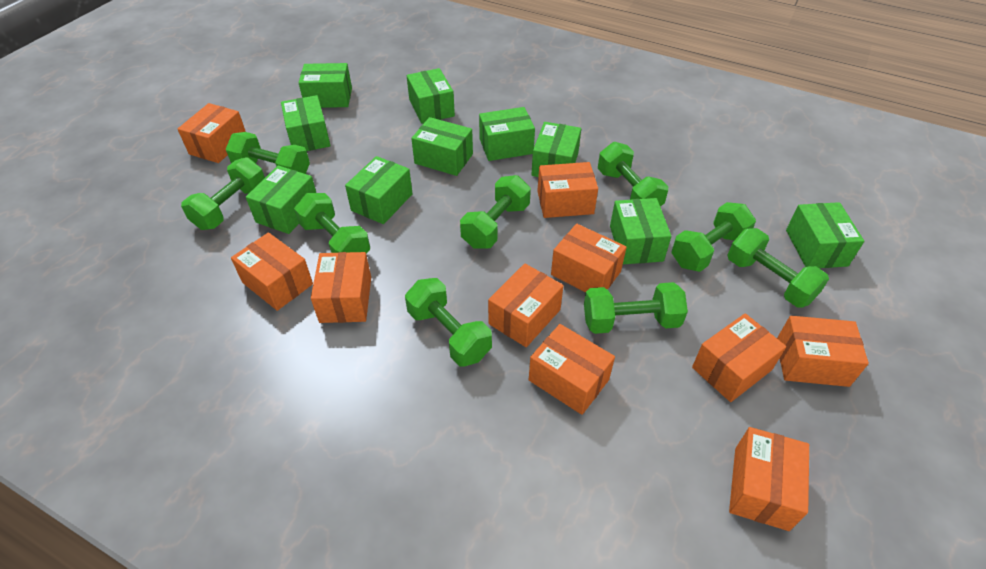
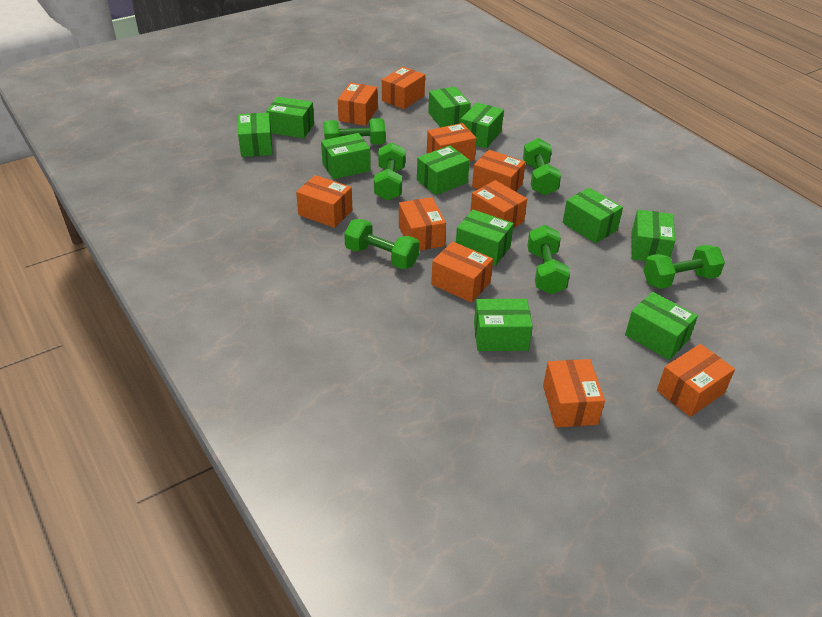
green box: 10 -> 11
green dumbbell: 9 -> 6

